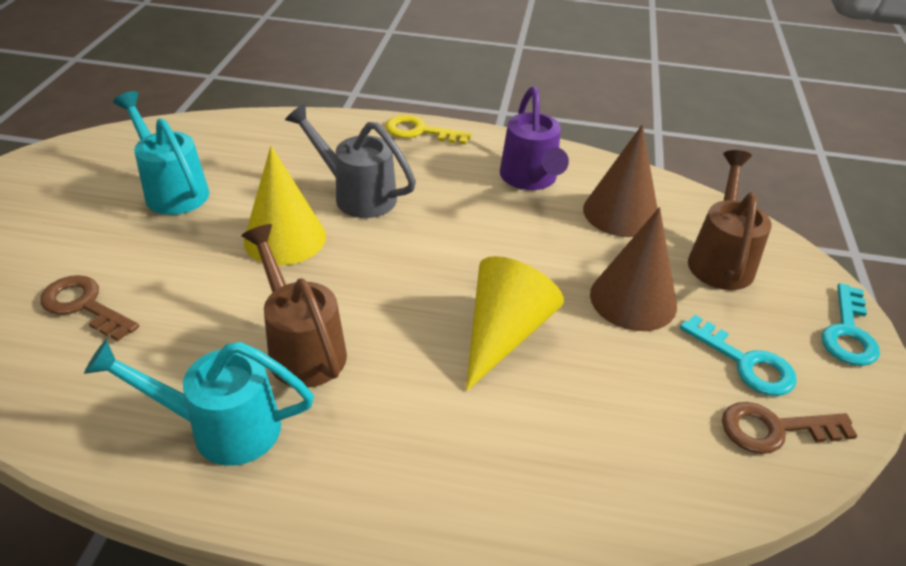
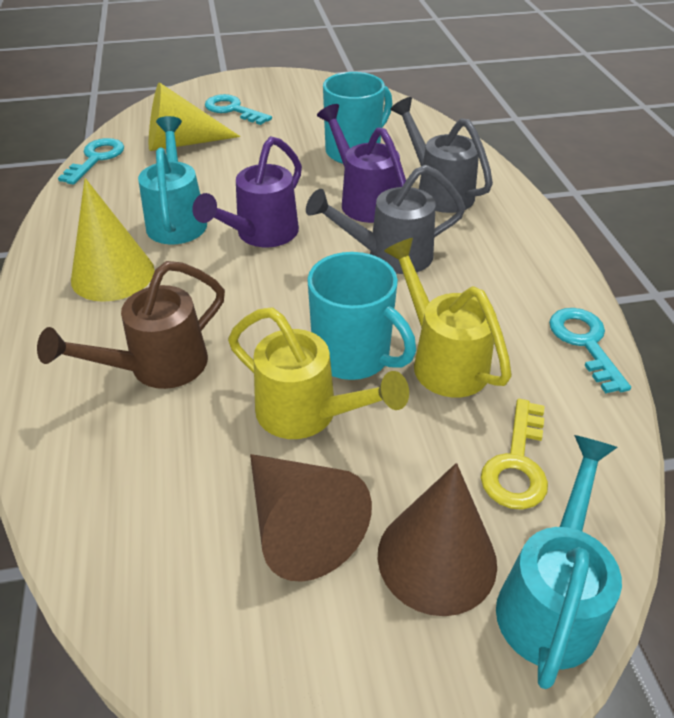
brown key: 2 -> 0
brown watering can: 2 -> 1
grey watering can: 1 -> 2
purple watering can: 1 -> 2
turquoise key: 2 -> 3
turquoise mug: 0 -> 2
yellow watering can: 0 -> 2

